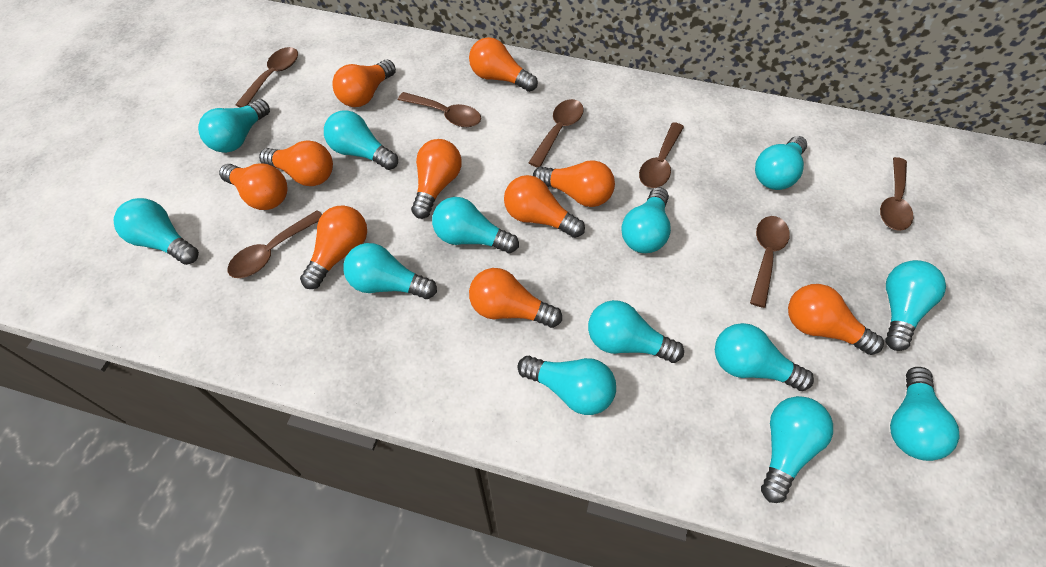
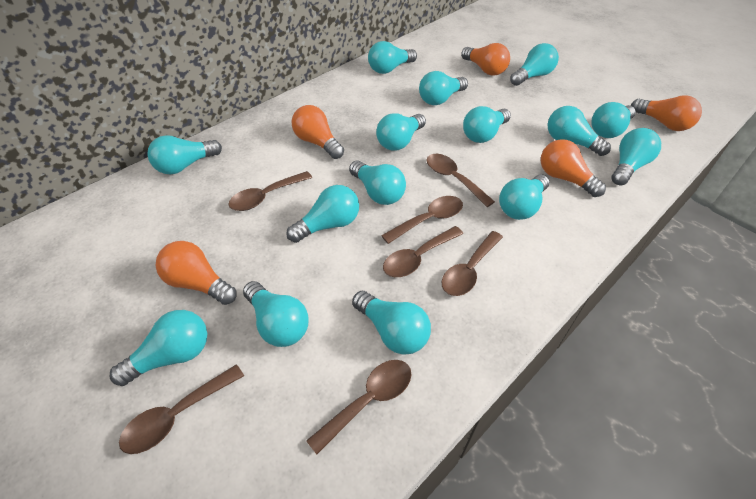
orange light bulb: 10 -> 5
turquoise light bulb: 13 -> 15

